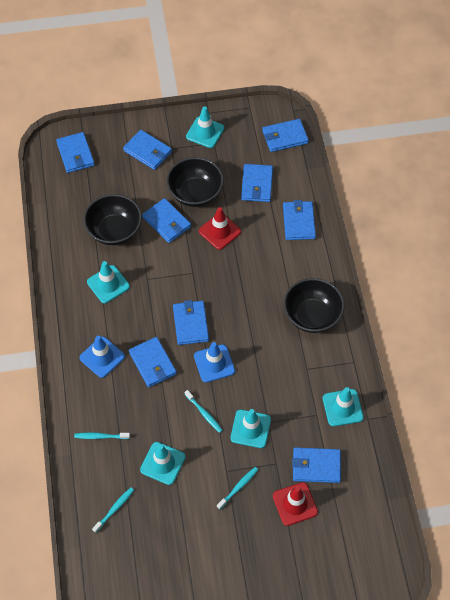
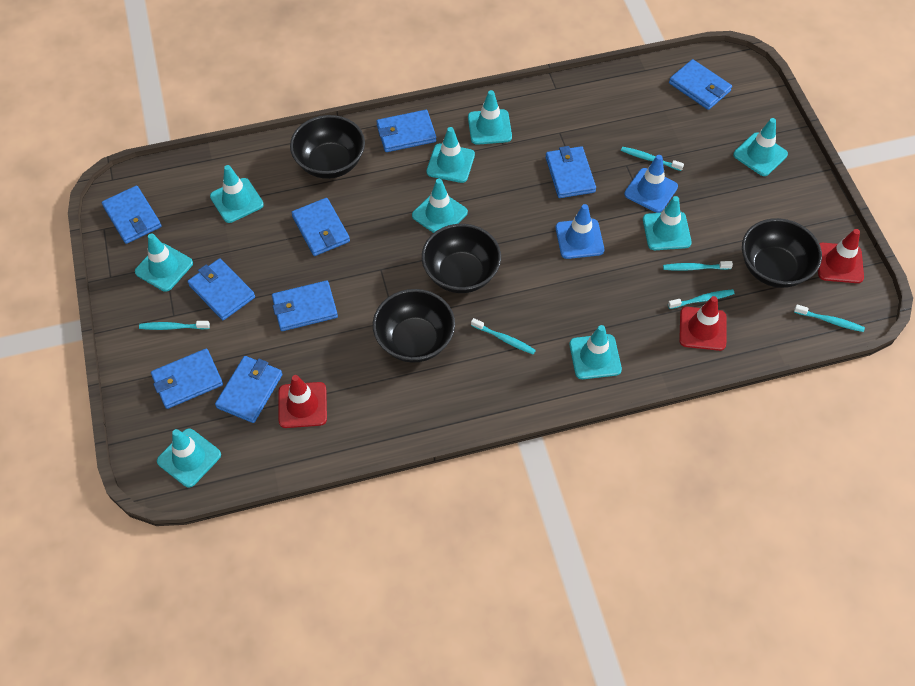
black bowl: 3 -> 4
red traffic cone: 2 -> 3
turquoise toothbrush: 4 -> 6
turquoise traffic cone: 5 -> 9

